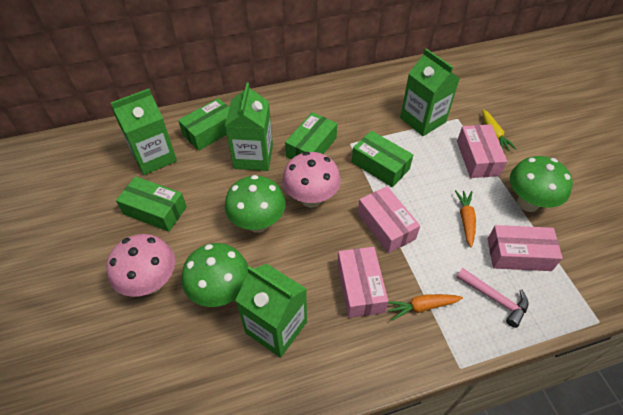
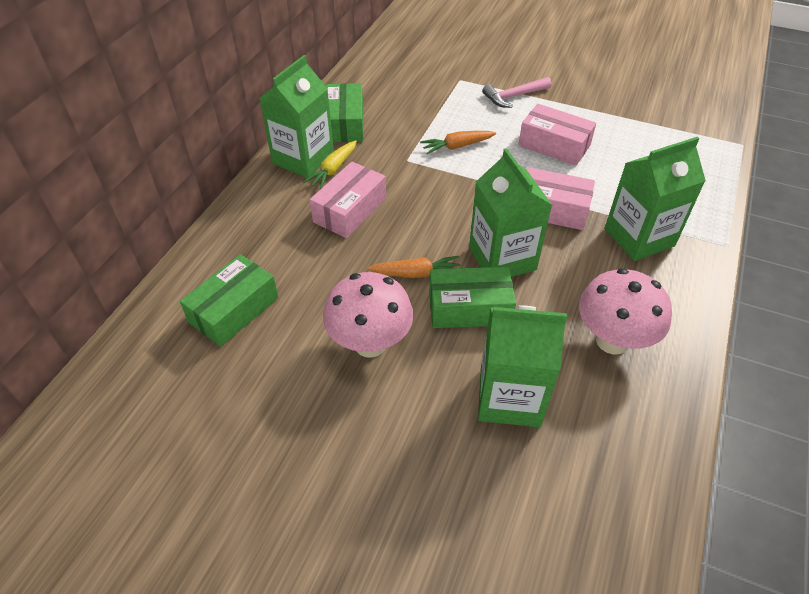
green box: 4 -> 3
green mushroom: 3 -> 0
pink box: 4 -> 3

